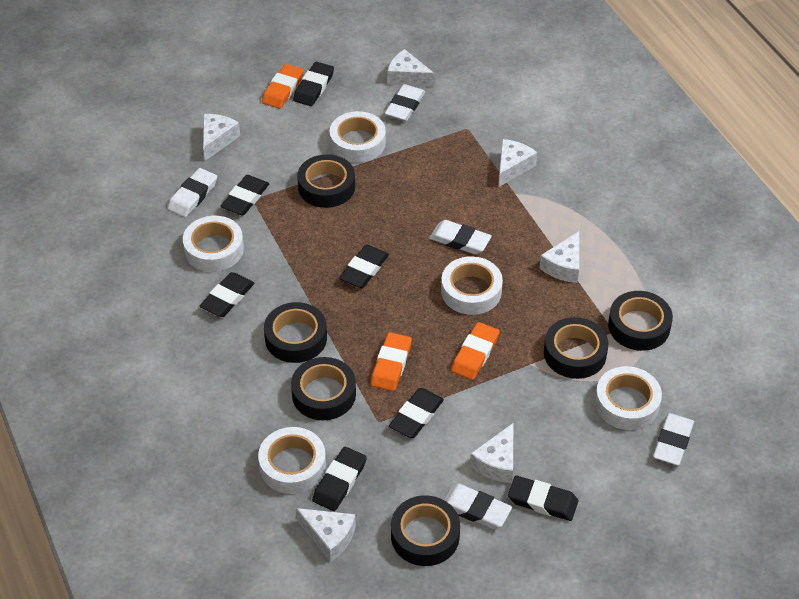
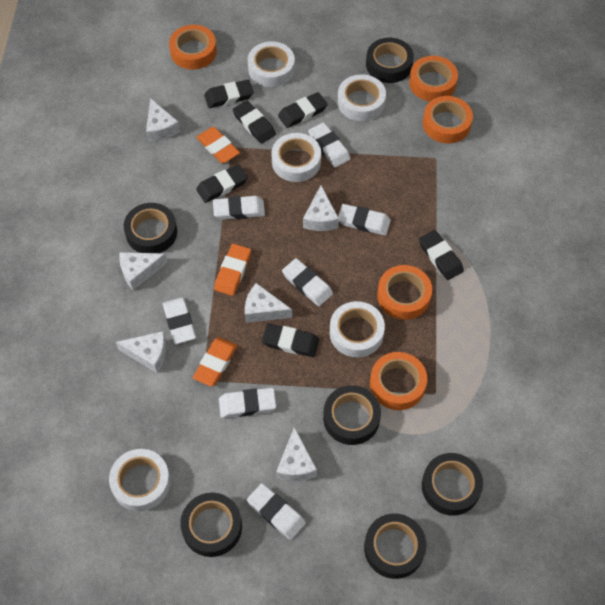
black eraser: 7 -> 6
orange tape: 0 -> 5
white eraser: 5 -> 7

